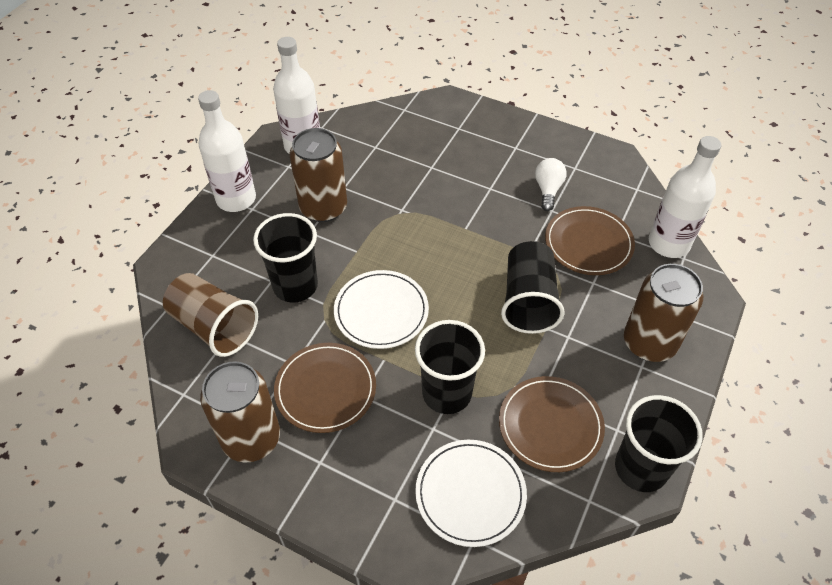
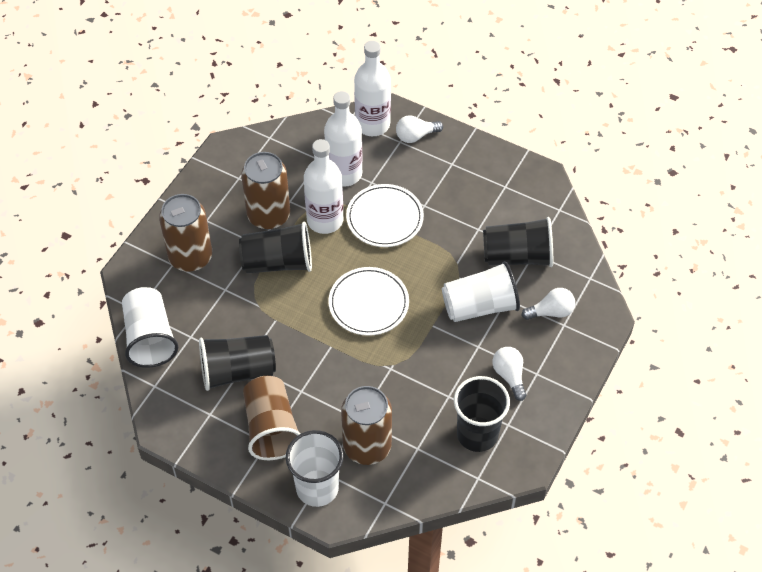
brown plate: 3 -> 0
white cup: 0 -> 3
white light bulb: 1 -> 3

